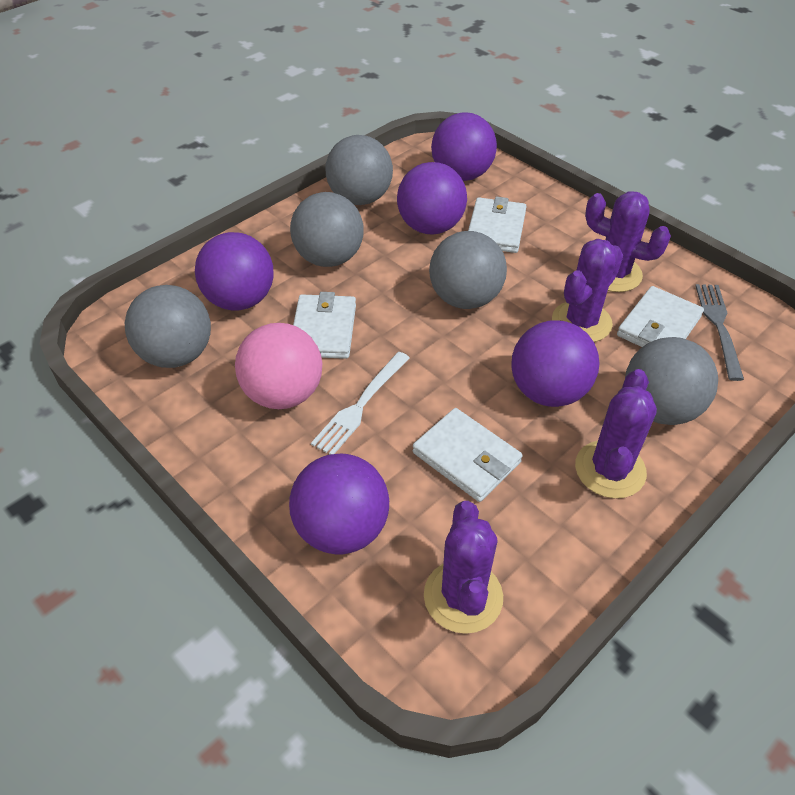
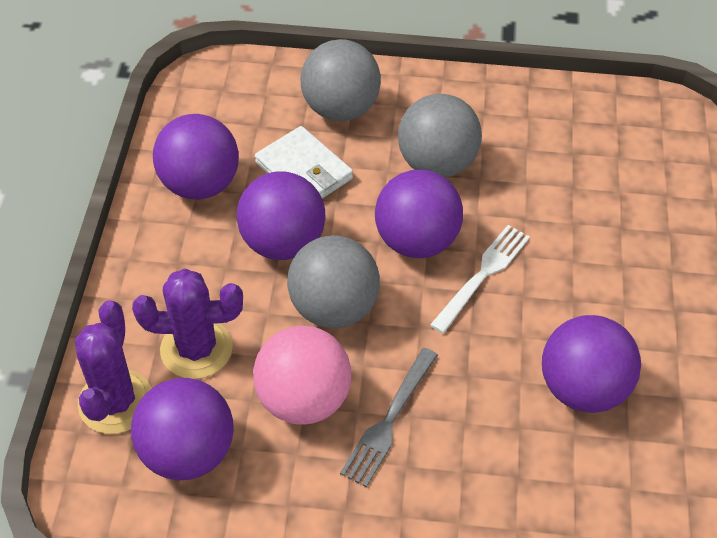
grey ball: 5 -> 3
purple cactus: 4 -> 2
white wallet: 4 -> 1

